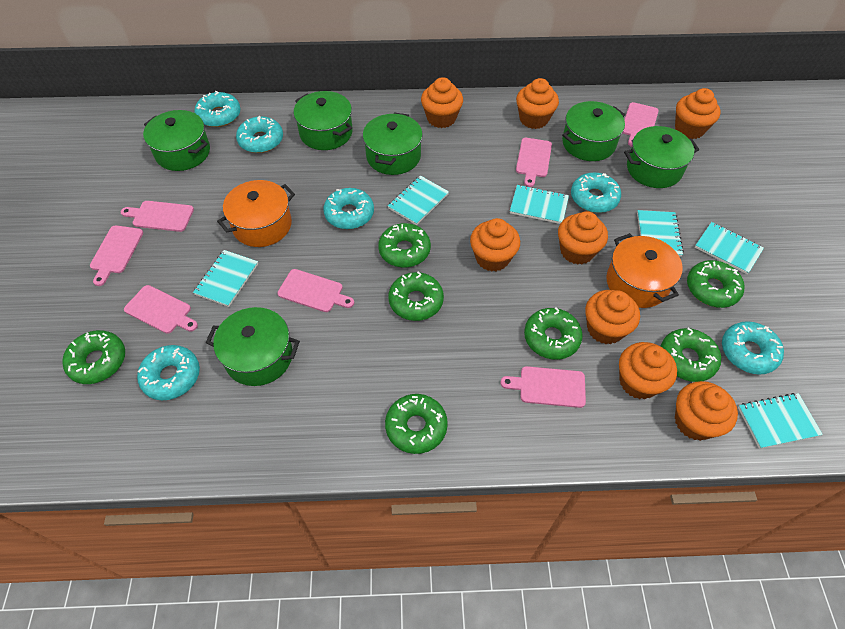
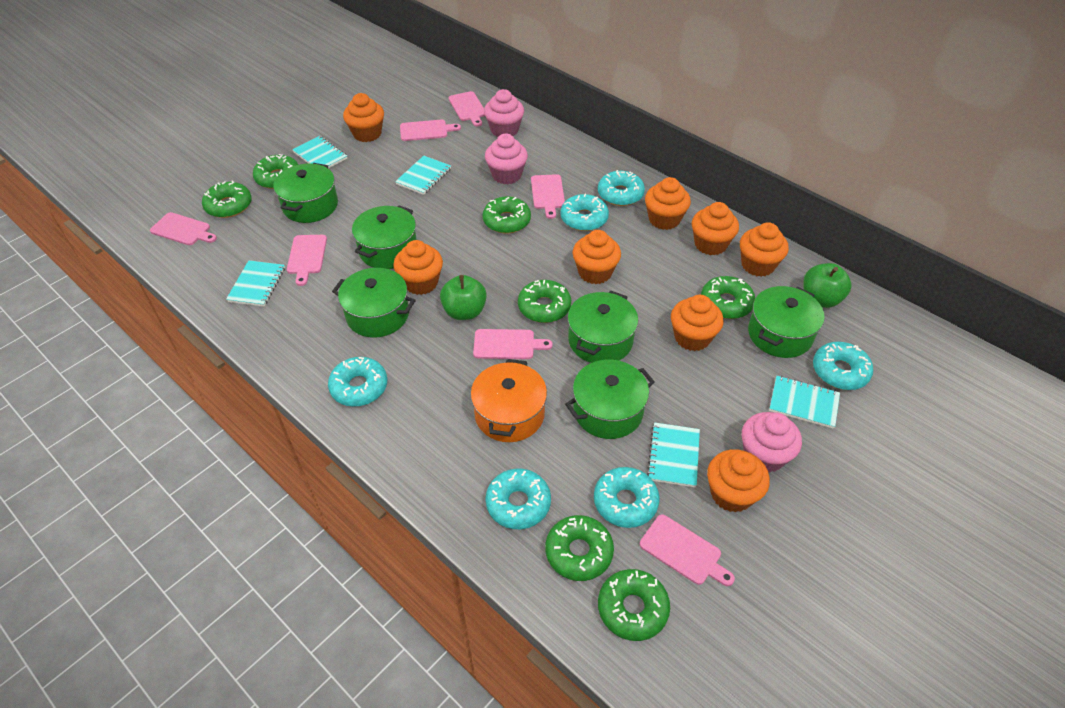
green apple: 0 -> 2
orange pot: 2 -> 1
pink cupcake: 0 -> 3
turquoise notebook: 6 -> 5

